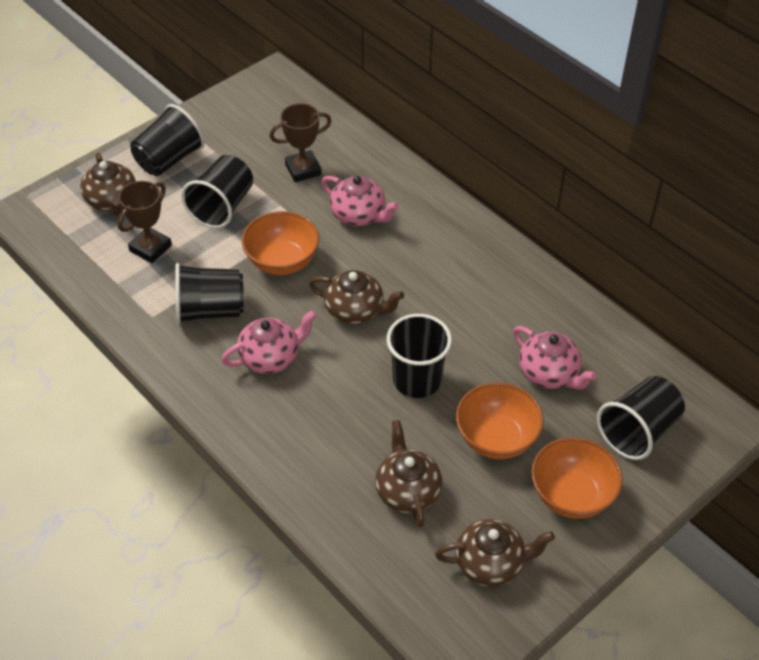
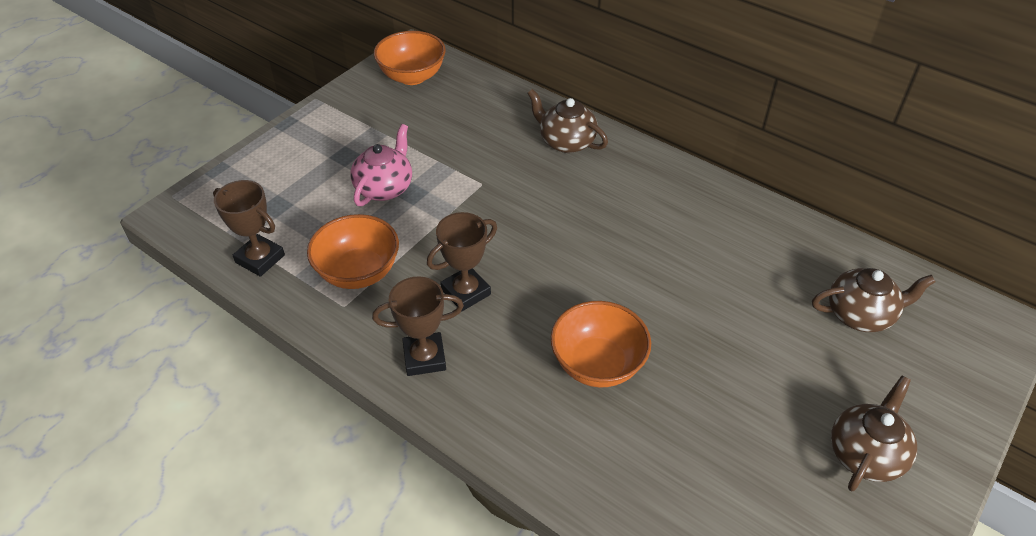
black cup: 5 -> 0
brown teapot: 4 -> 3
brown trophy: 2 -> 3
pink teapot: 3 -> 1

